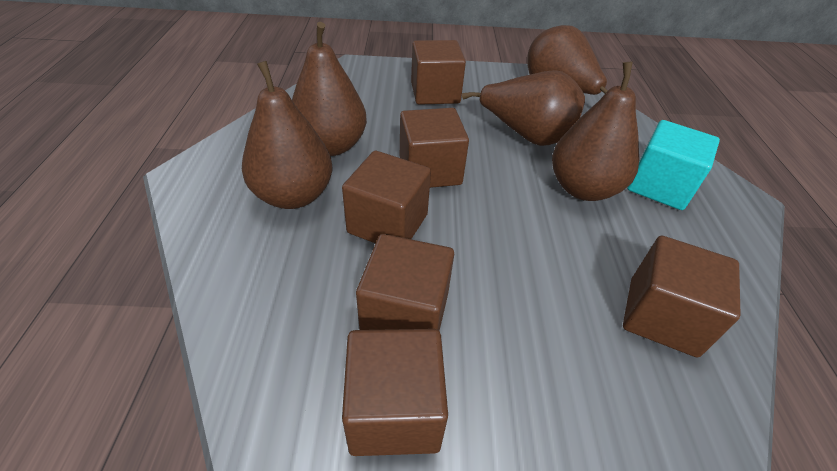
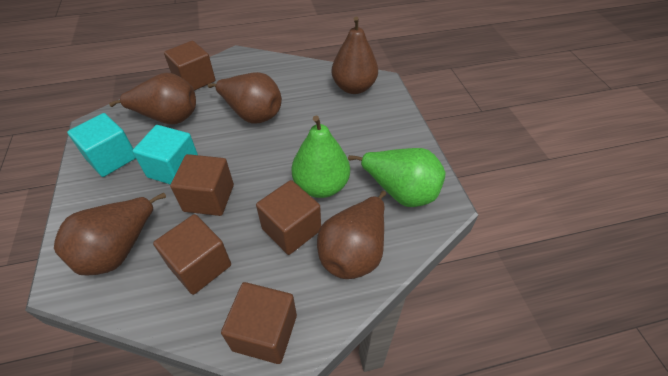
brown cube: 6 -> 5
green pear: 0 -> 2
turquoise cube: 1 -> 2

